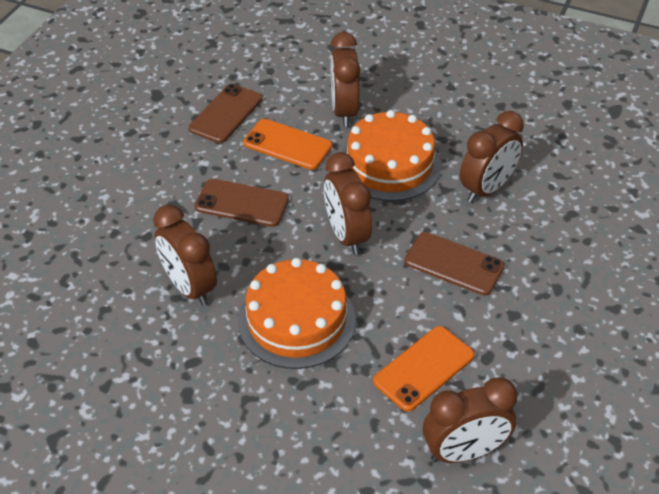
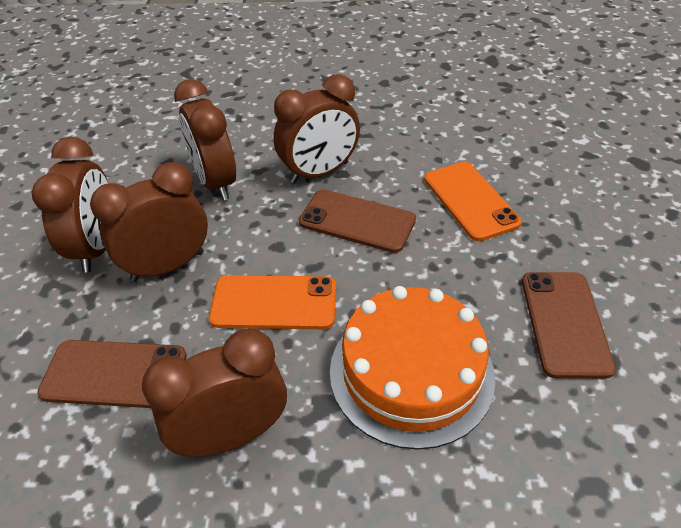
orange cake: 2 -> 1

